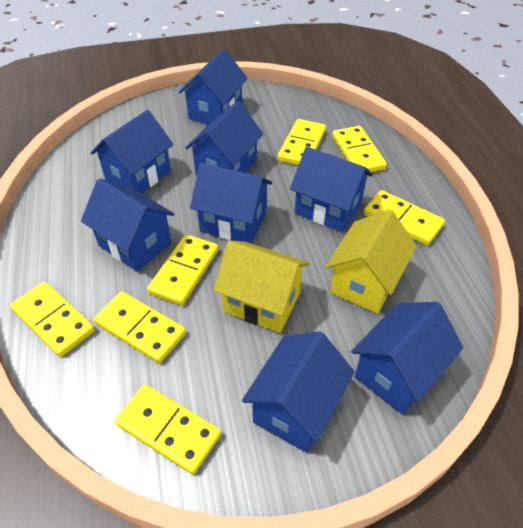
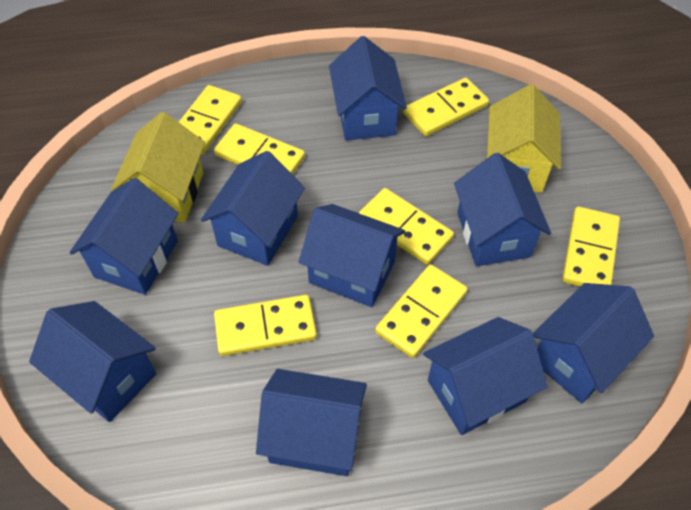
blue house: 8 -> 9

